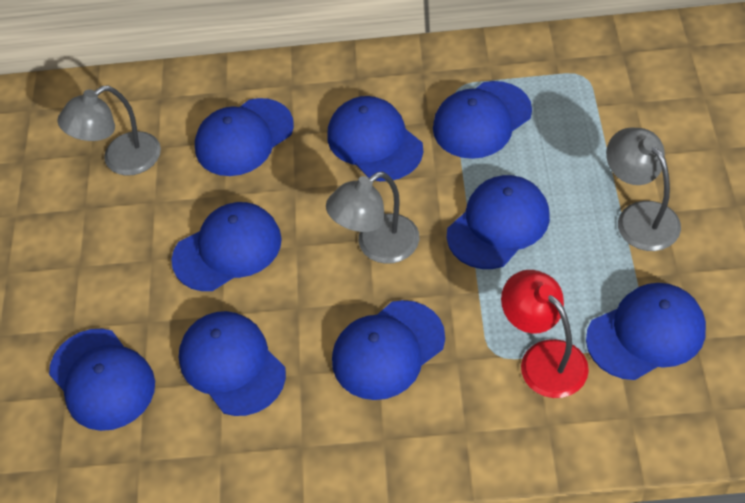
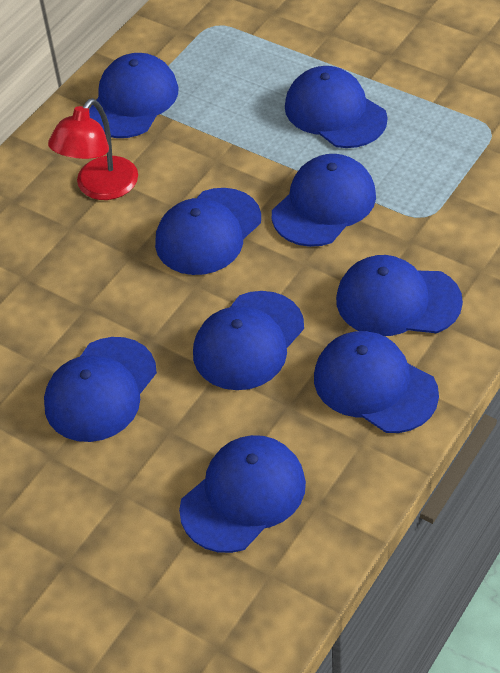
grey lamp: 3 -> 0

